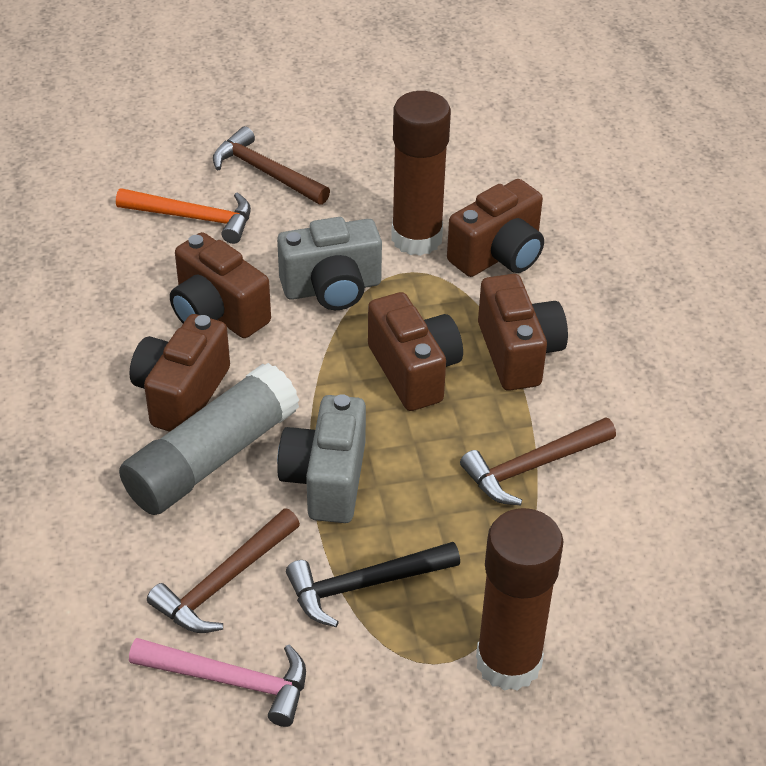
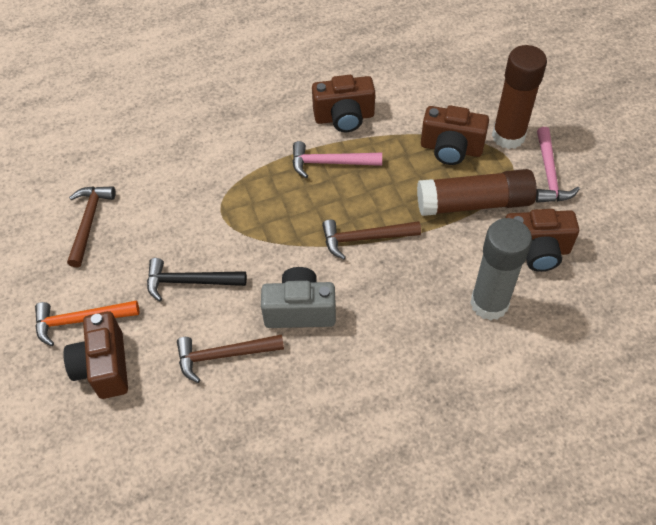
brown camera: 5 -> 4
grey camera: 2 -> 1
pink hammer: 1 -> 2

